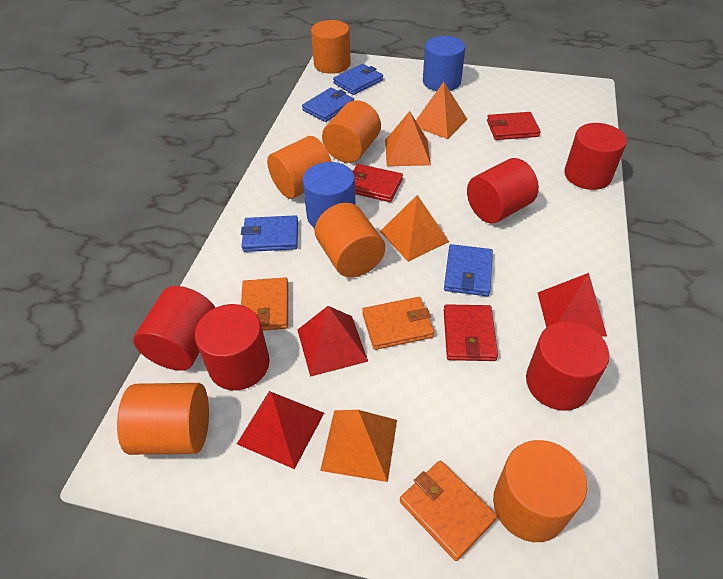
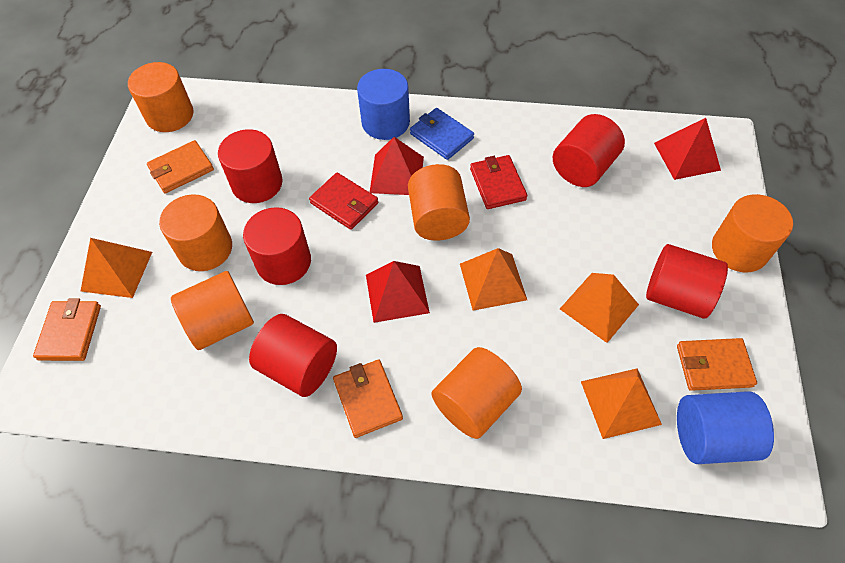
blue wallet: 4 -> 1
orange wallet: 3 -> 4
red wallet: 3 -> 2

